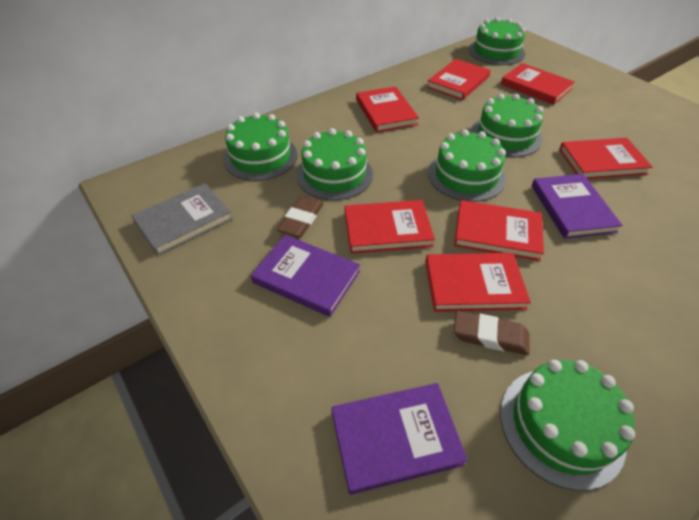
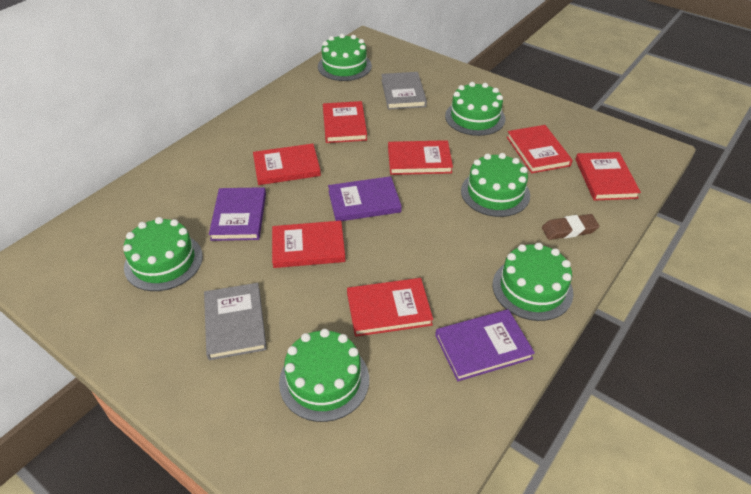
brown eraser: 2 -> 1
grey book: 1 -> 2

